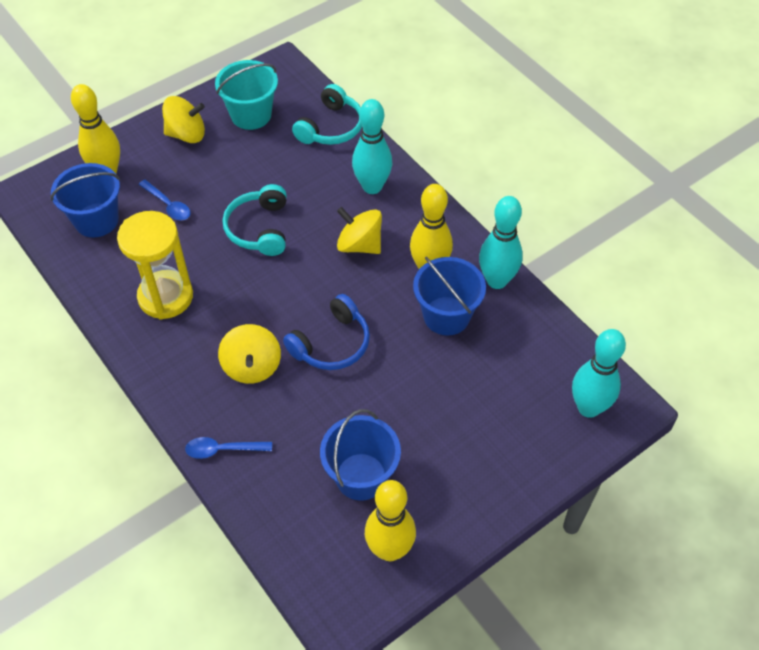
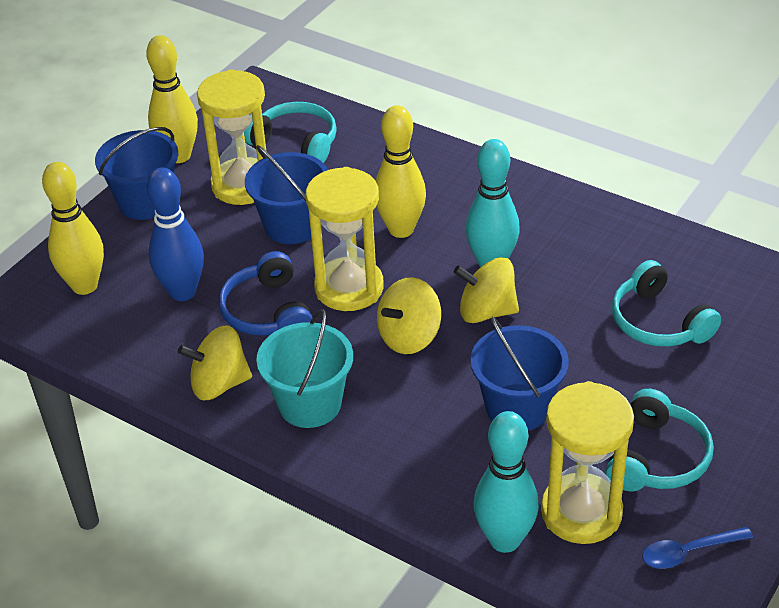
blue bowling pin: 0 -> 1
blue spoon: 2 -> 1
turquoise bowling pin: 3 -> 2
turquoise headphones: 2 -> 3
yellow hourglass: 1 -> 3

